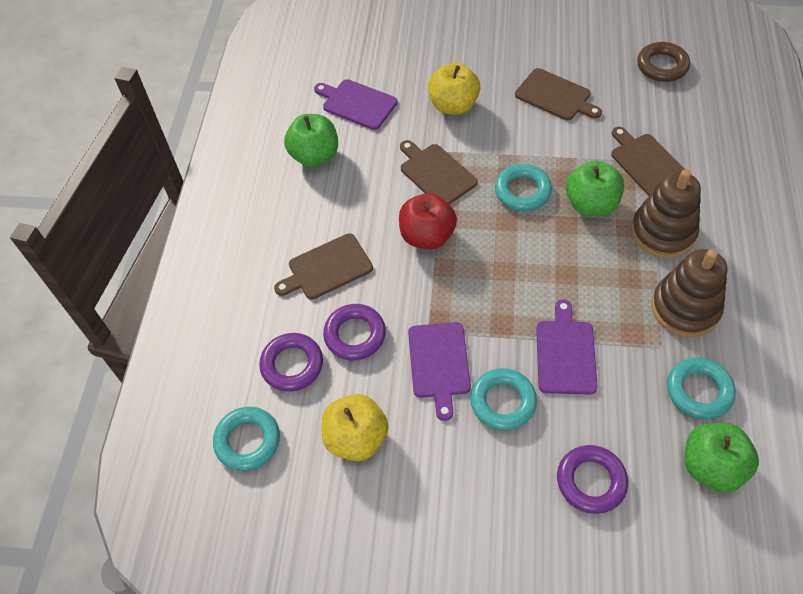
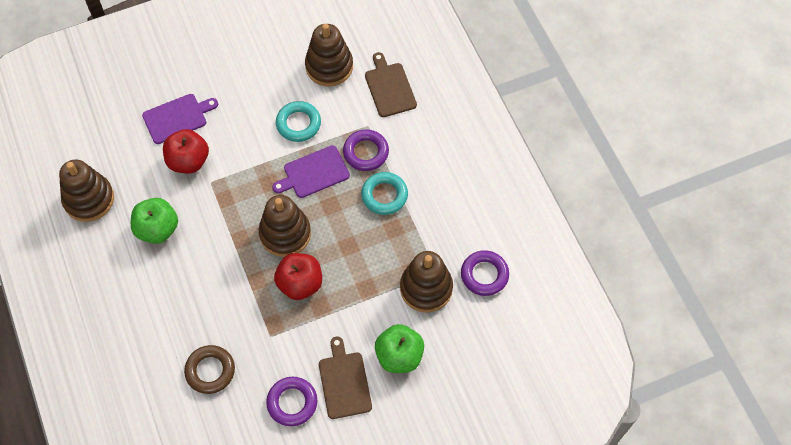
brown cutting board: 4 -> 2
brown stacking toy: 2 -> 4
green apple: 3 -> 2
purple cutting board: 3 -> 2
red apple: 1 -> 2
turquoise ring: 4 -> 2
yellow apple: 2 -> 0

